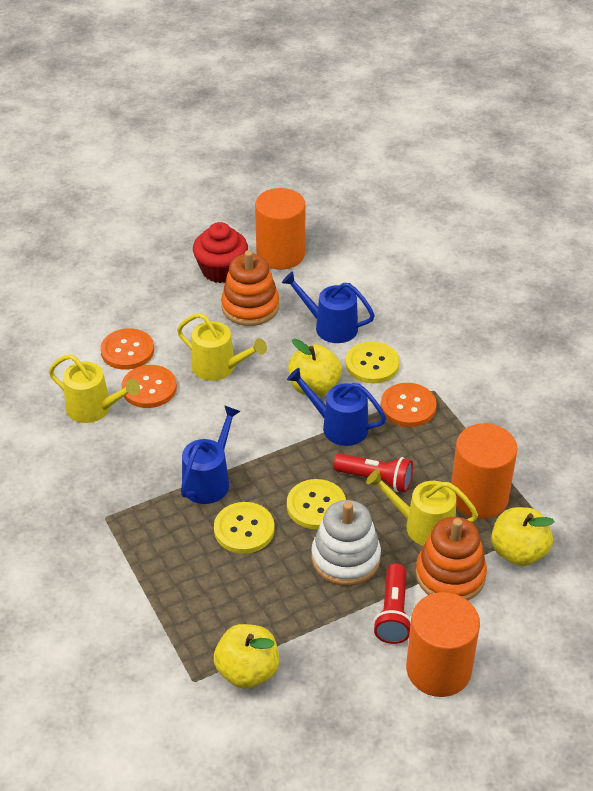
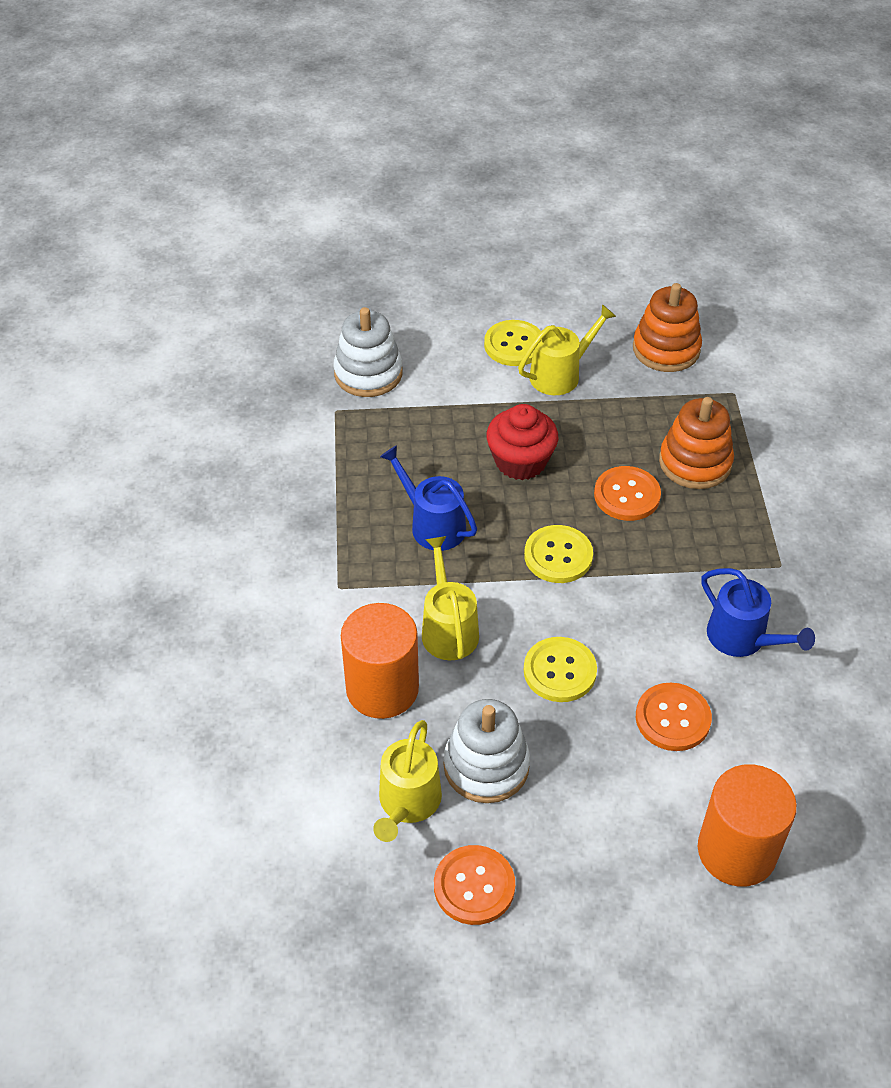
blue watering can: 3 -> 2
orange cylinder: 3 -> 2
red flashlight: 2 -> 0
white stacking toy: 1 -> 2
yellow apple: 3 -> 0

